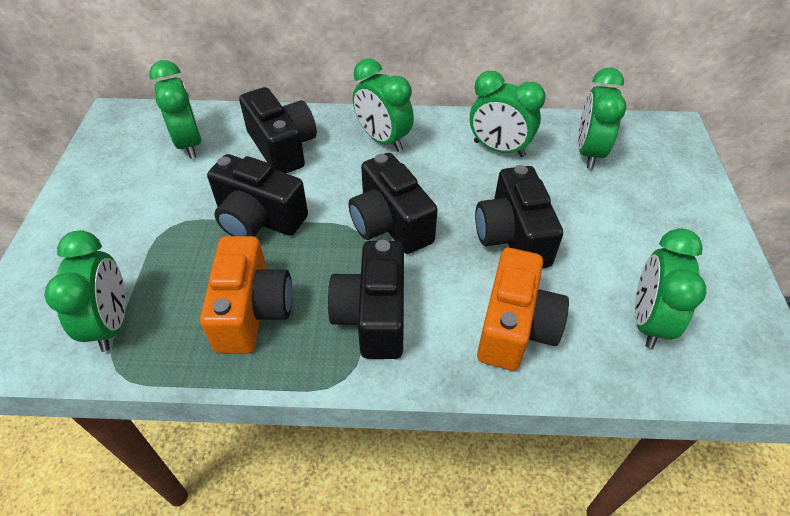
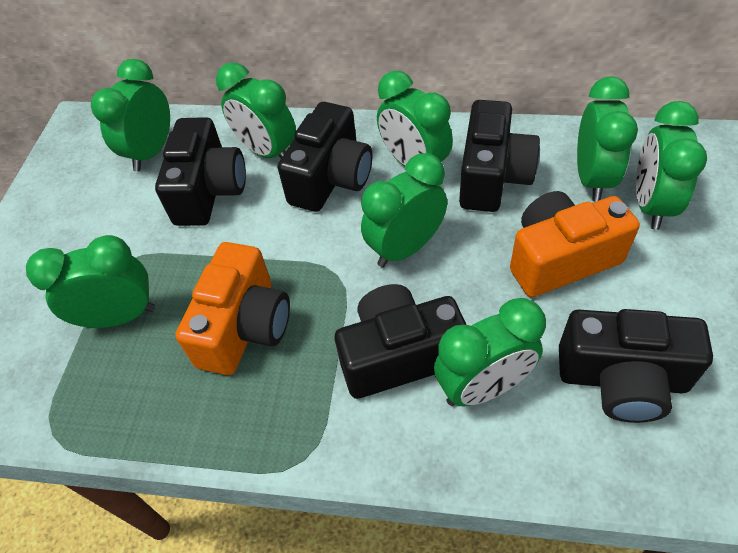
green clock: 6 -> 8

